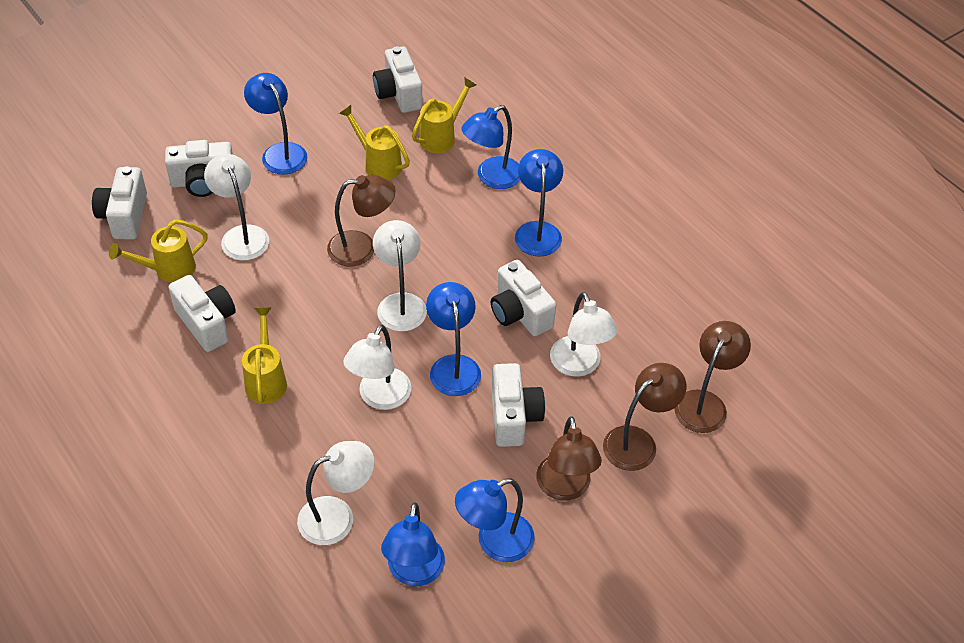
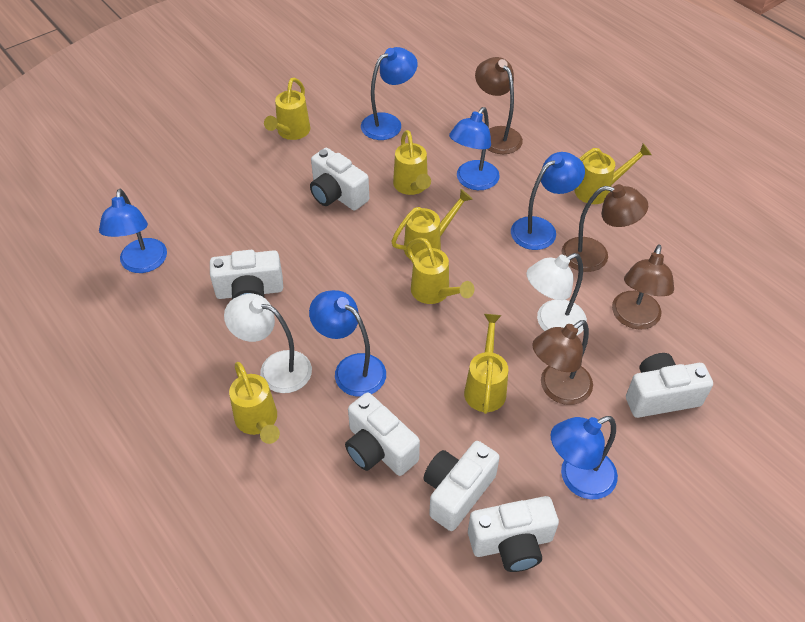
white lamp: 5 -> 2
yellow watering can: 4 -> 7

